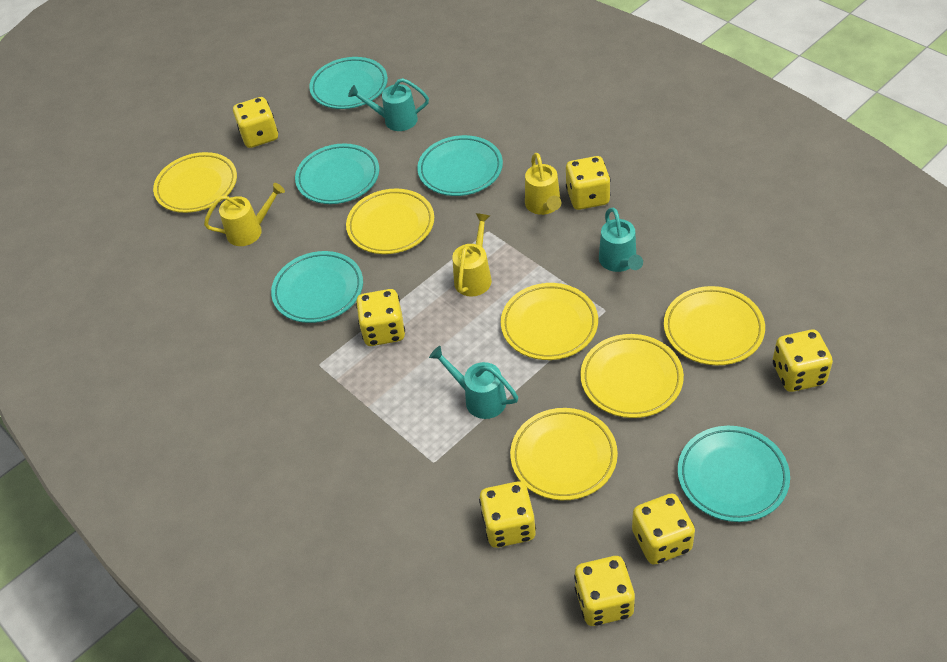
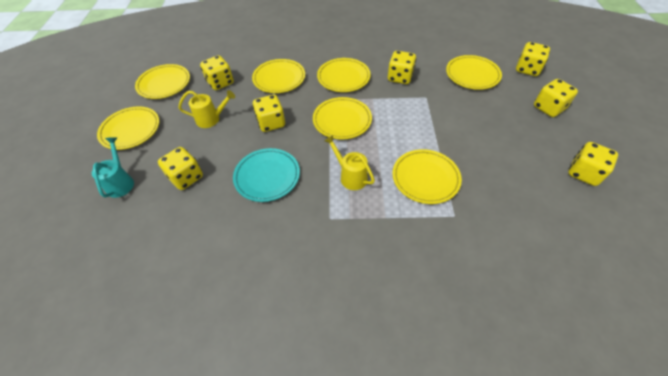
turquoise plate: 5 -> 1
turquoise watering can: 3 -> 1
yellow plate: 6 -> 7
yellow watering can: 3 -> 2

